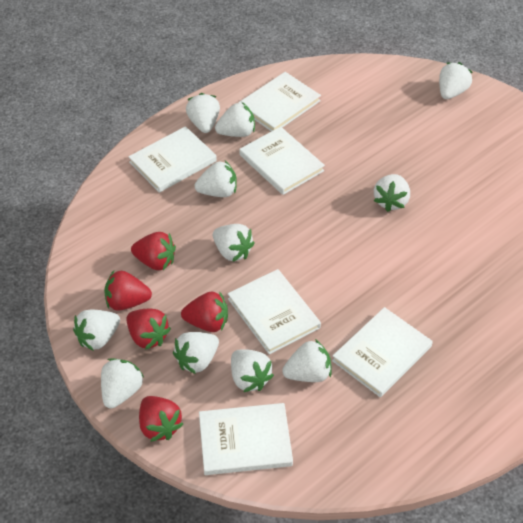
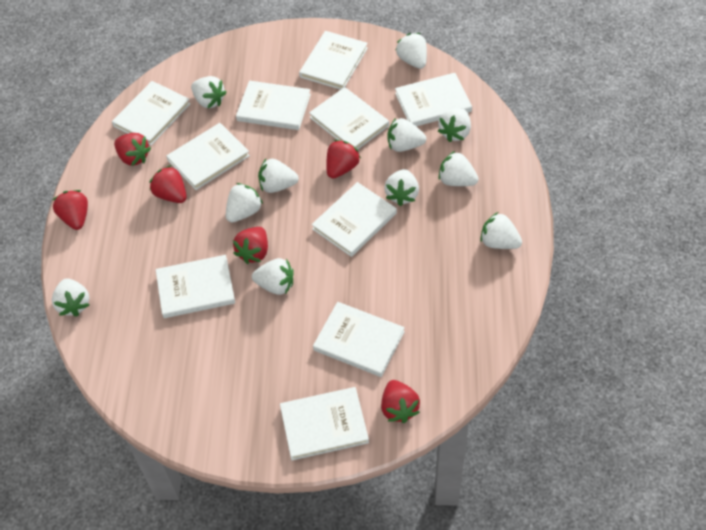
red strawberry: 5 -> 6
white book: 6 -> 10

